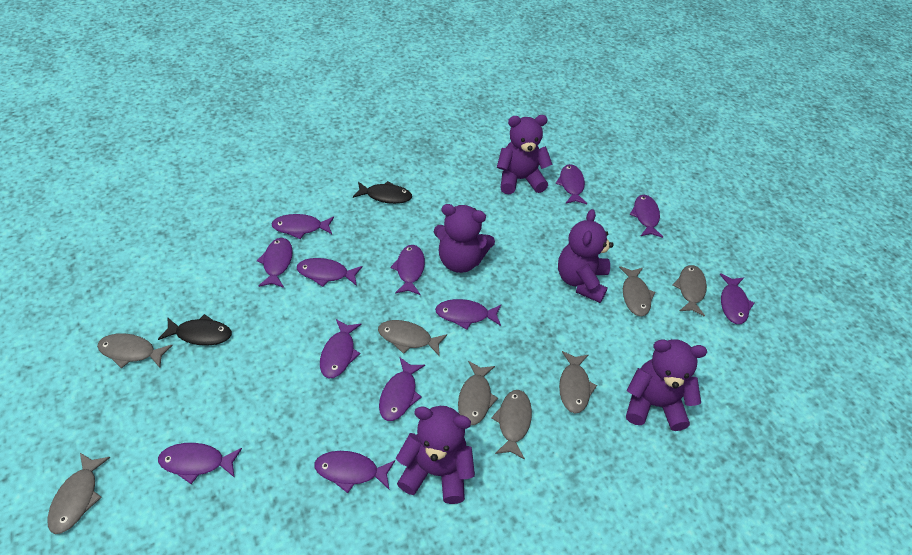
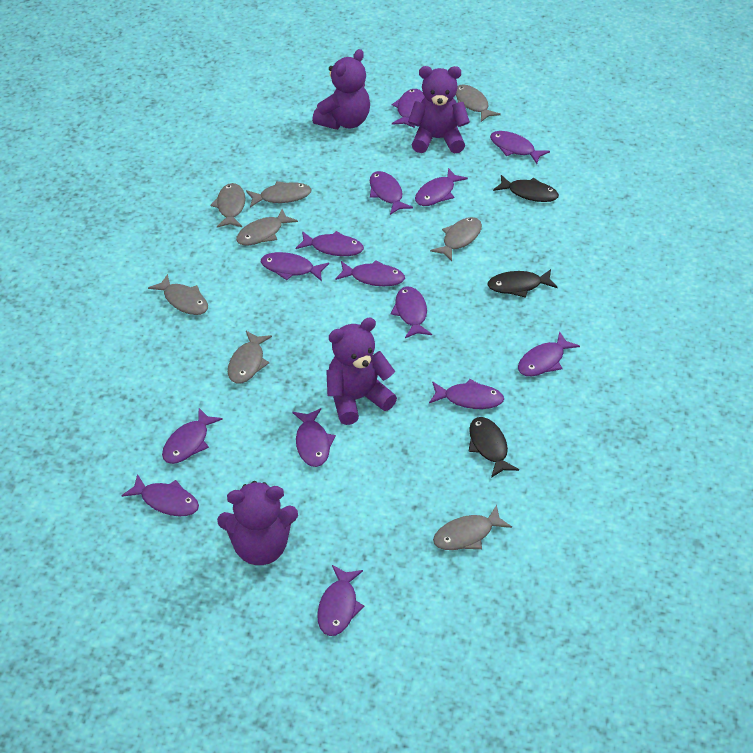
black fish: 2 -> 3
purple fish: 12 -> 14
purple teddy bear: 5 -> 4

